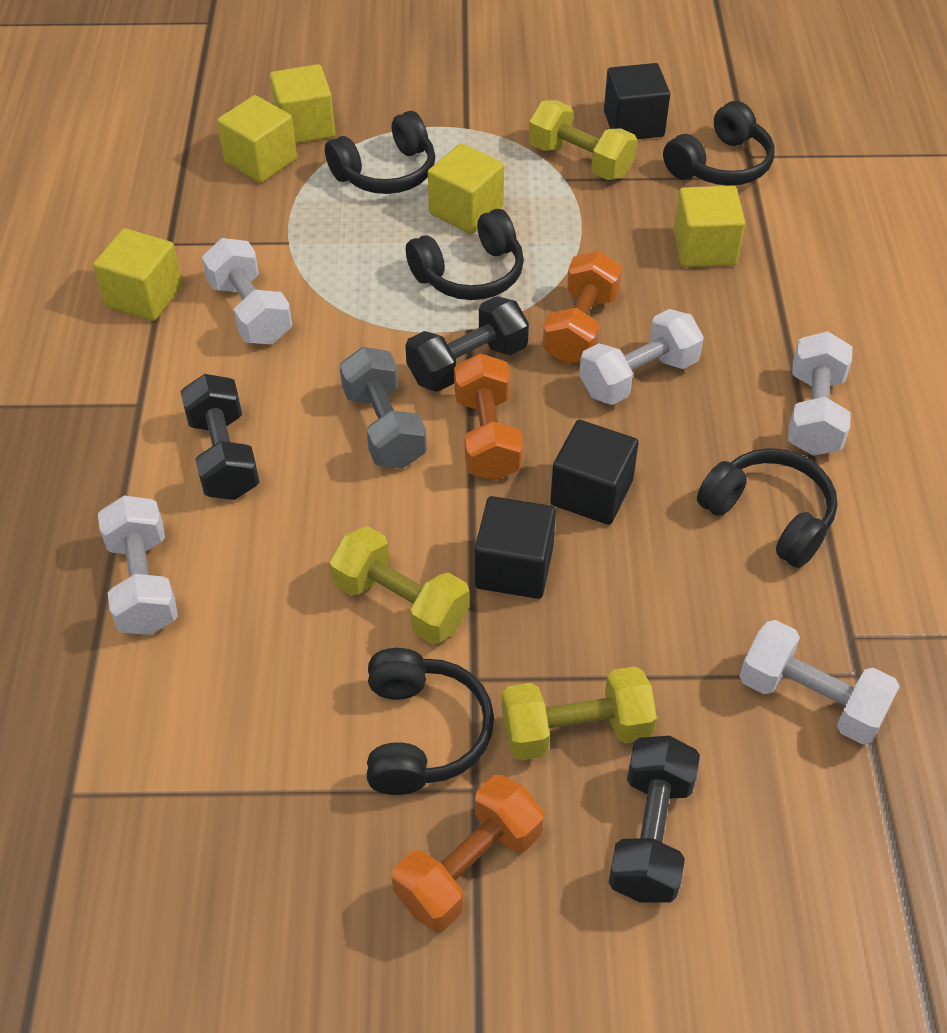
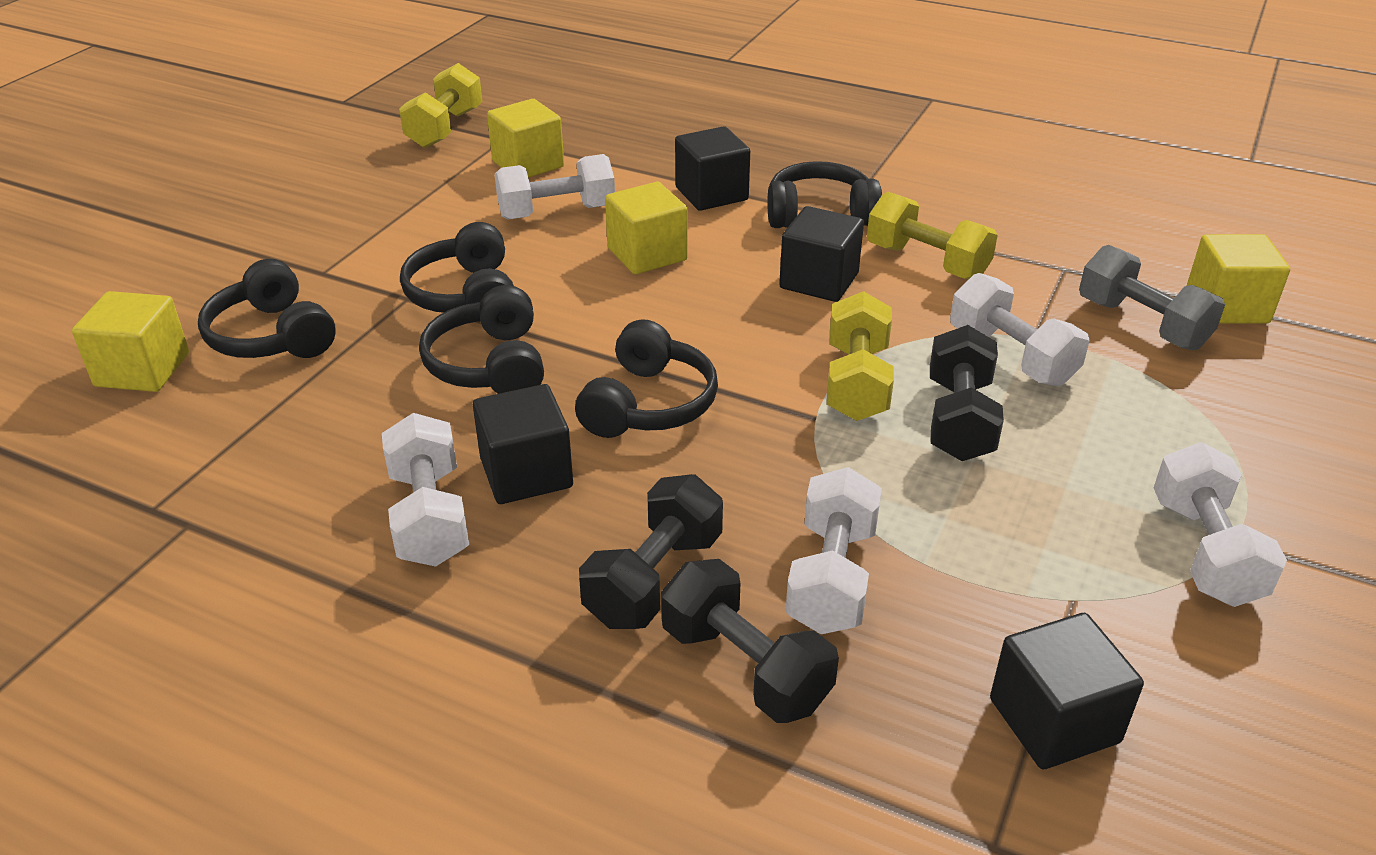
black cube: 3 -> 4
orange dumbbell: 3 -> 0
yellow cube: 5 -> 4

